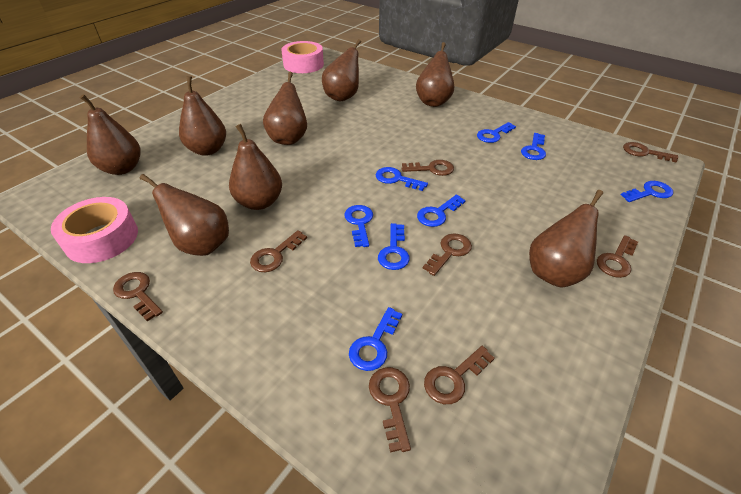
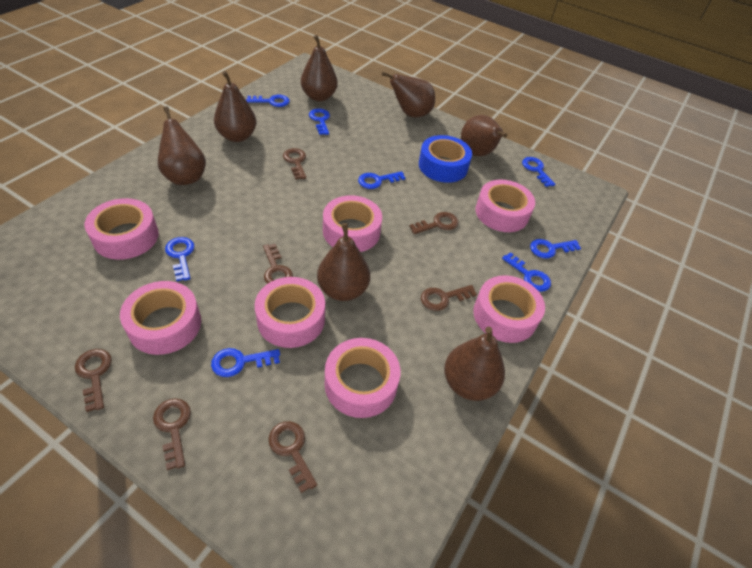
blue tape: 0 -> 1
brown key: 8 -> 7
brown pear: 8 -> 7
pink tape: 2 -> 7

